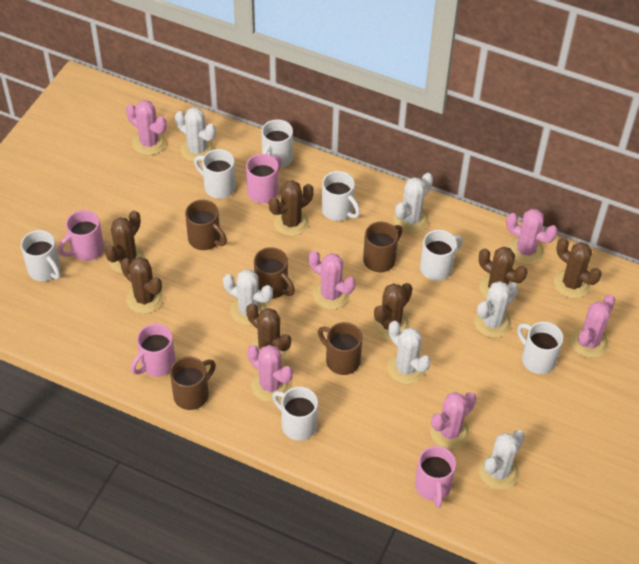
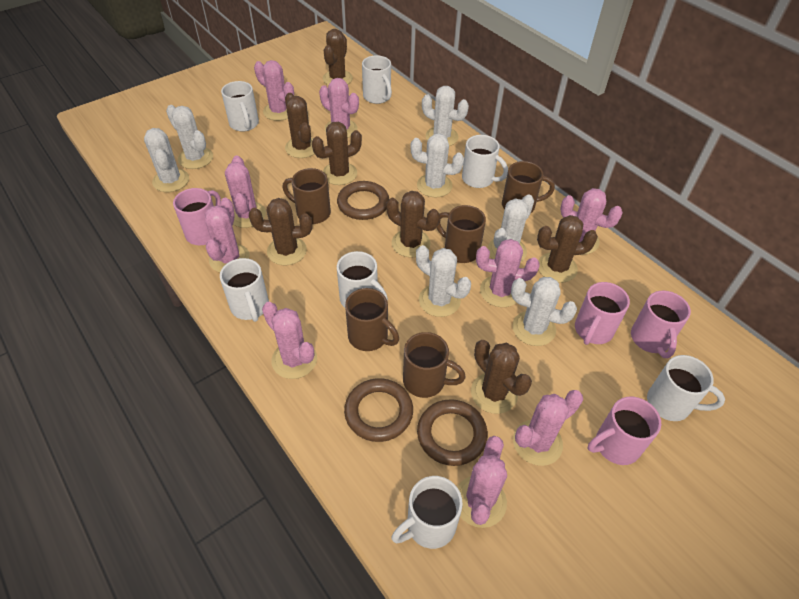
brown ring: 0 -> 3
pink cactus: 6 -> 9
white cactus: 6 -> 7

